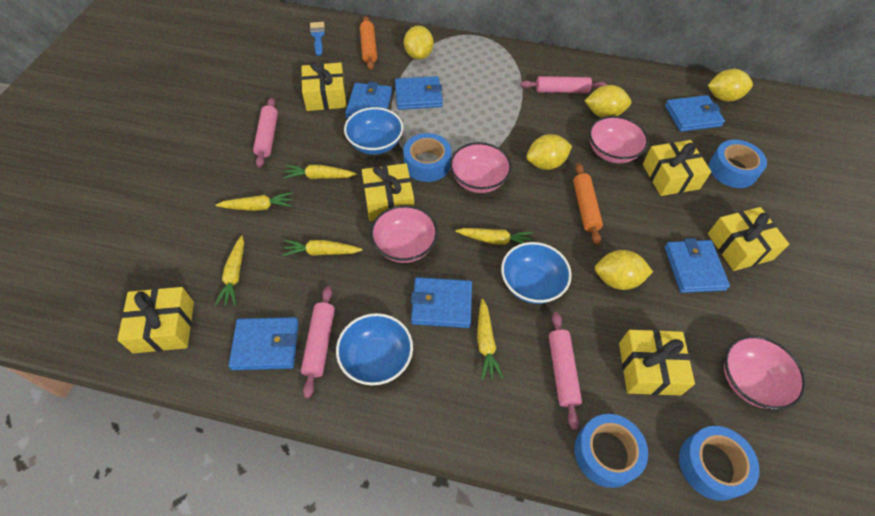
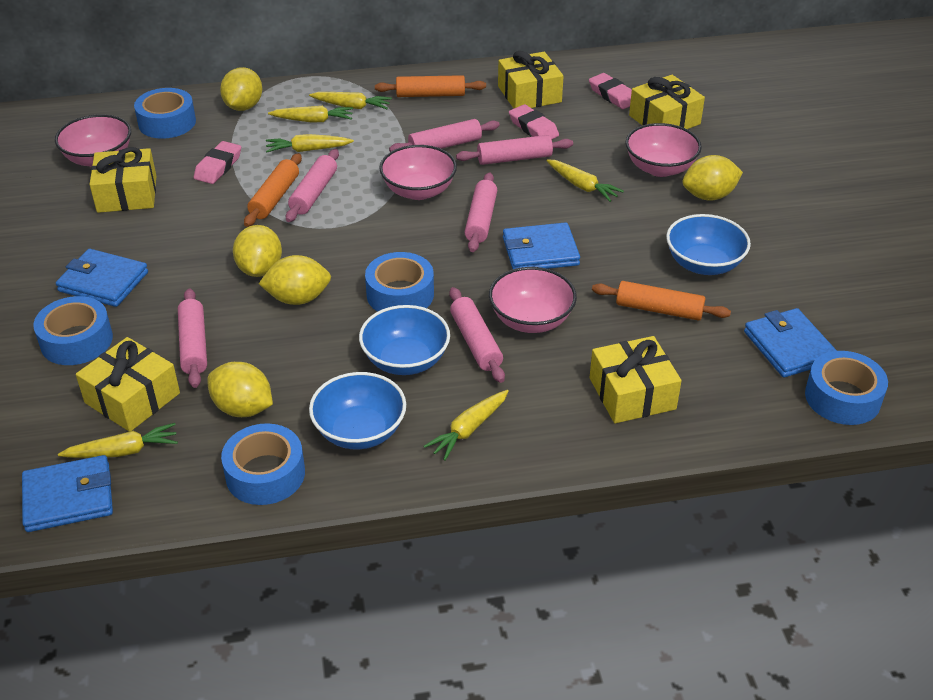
blue brush: 1 -> 0
blue tape: 4 -> 5
blue wallet: 6 -> 4
orange rolling pin: 2 -> 3
pink eraser: 0 -> 3
pink rolling pin: 4 -> 6
yellow gift: 6 -> 5

